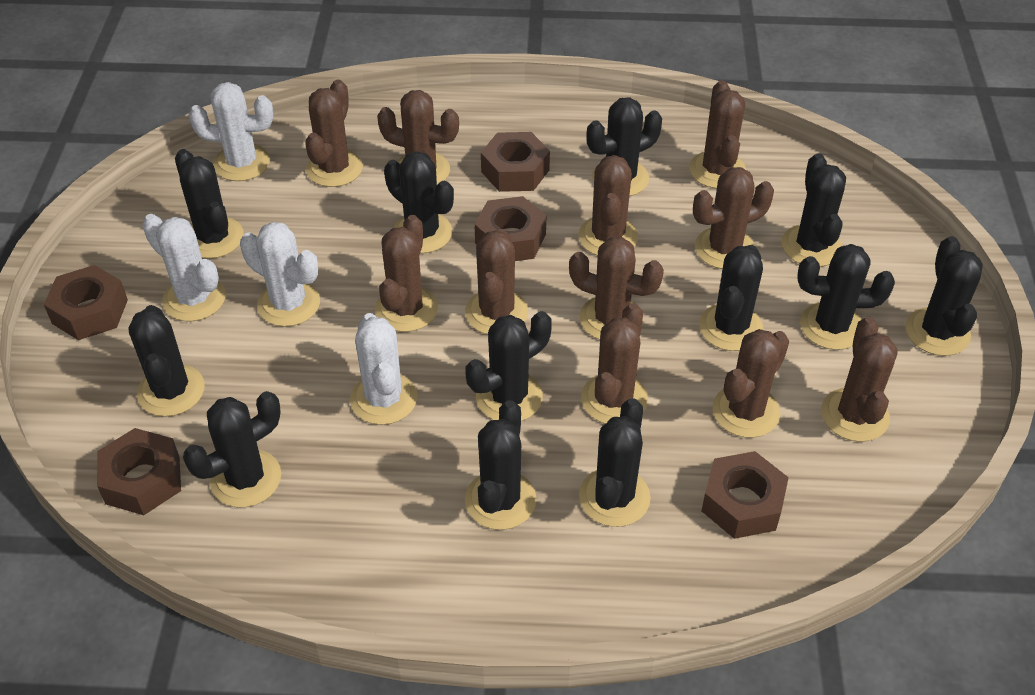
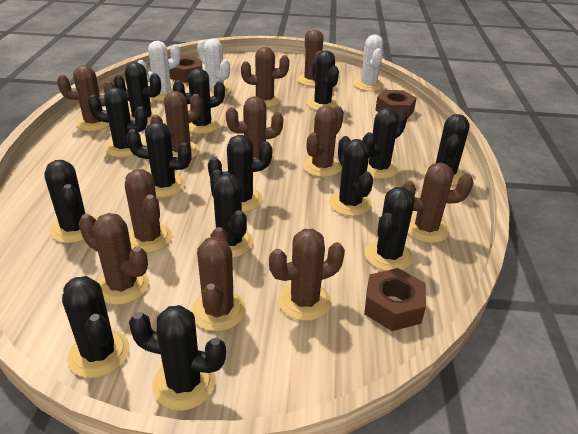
black cactus: 12 -> 14
brown nut: 5 -> 3
white cactus: 4 -> 3

